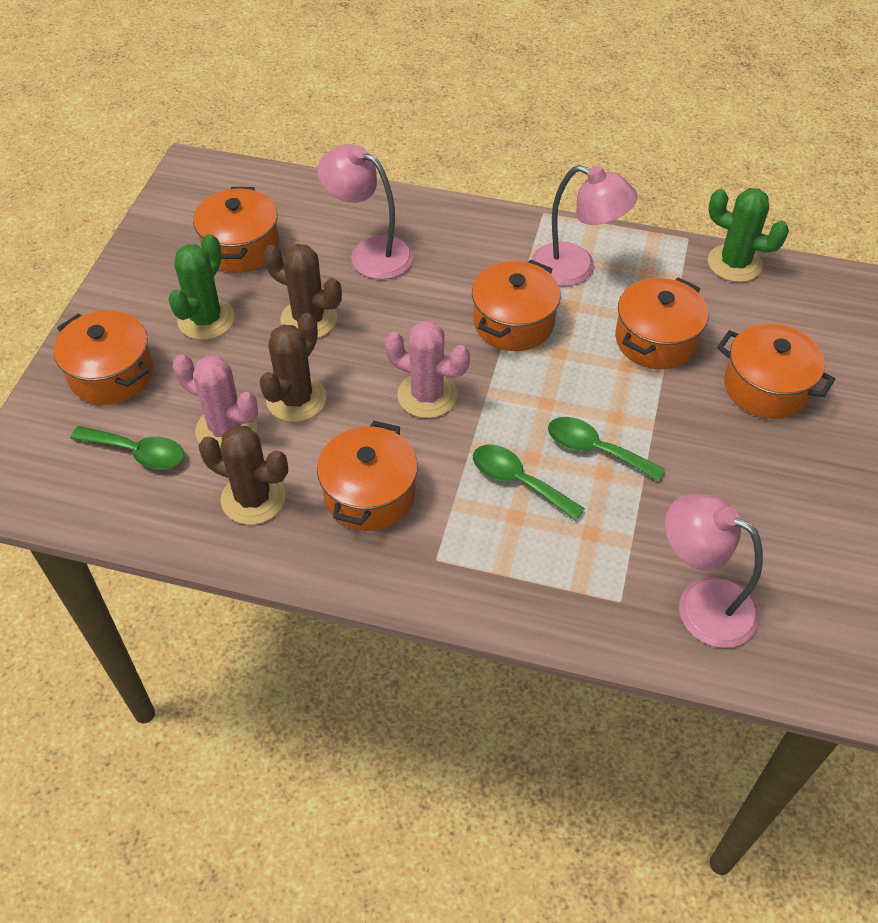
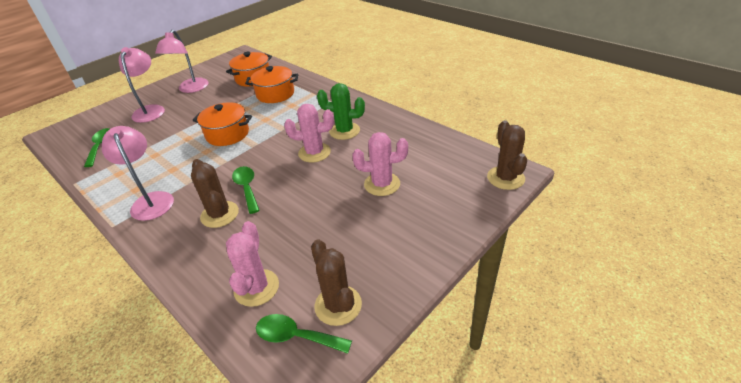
green cactus: 2 -> 1
orange pot: 6 -> 3
pink cactus: 2 -> 3

